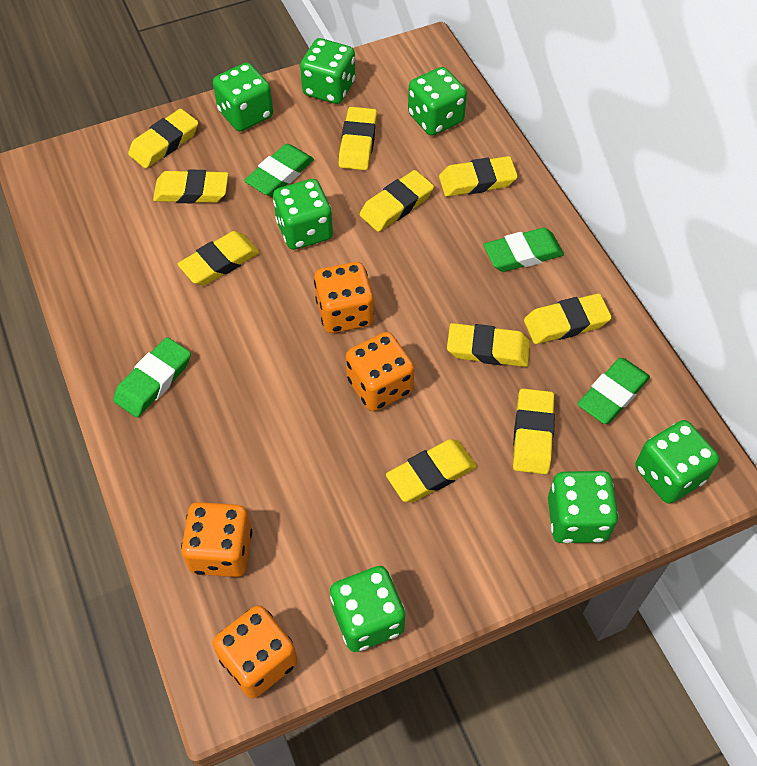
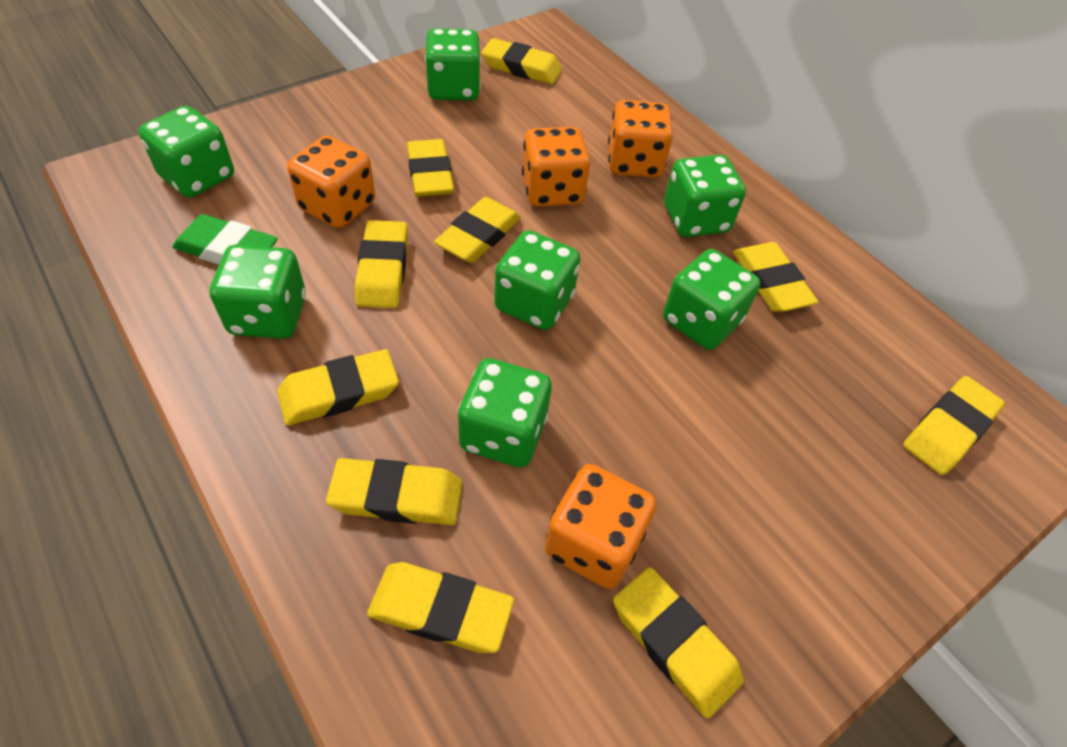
green eraser: 4 -> 1

